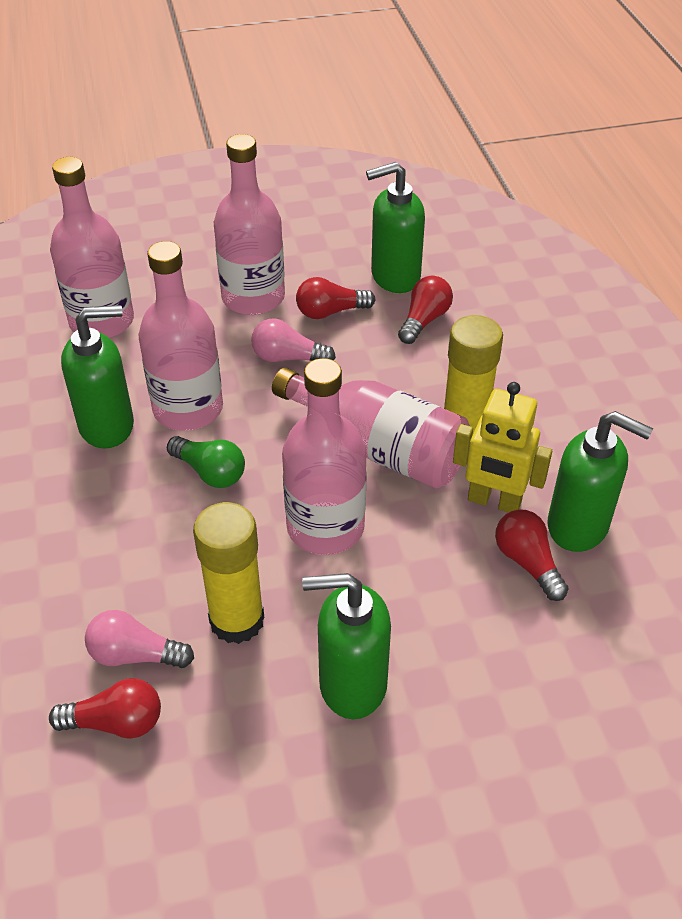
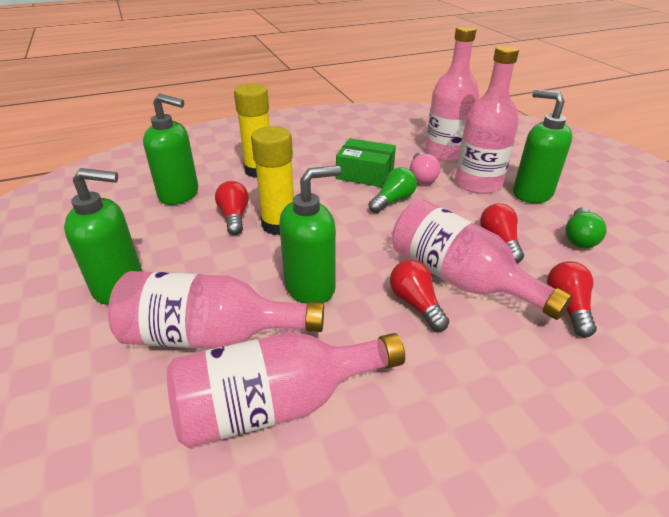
green box: 0 -> 1
green light bulb: 1 -> 2
pink light bulb: 2 -> 1
yellow robot: 1 -> 0

